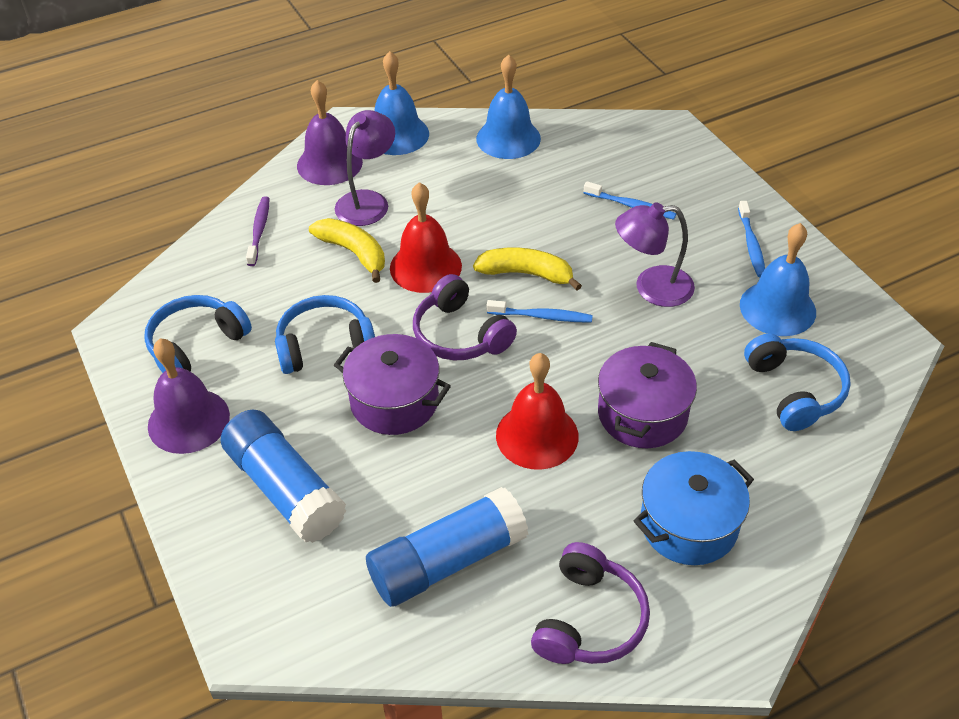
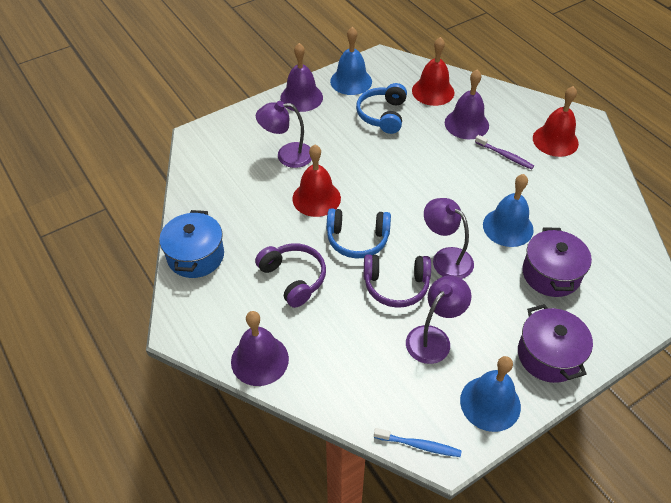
blue glue stick: 2 -> 0
blue headphones: 3 -> 2
blue toothbrush: 3 -> 1
purple bell: 2 -> 3
purple lamp: 2 -> 3
red bell: 2 -> 3
yellow banana: 2 -> 0

